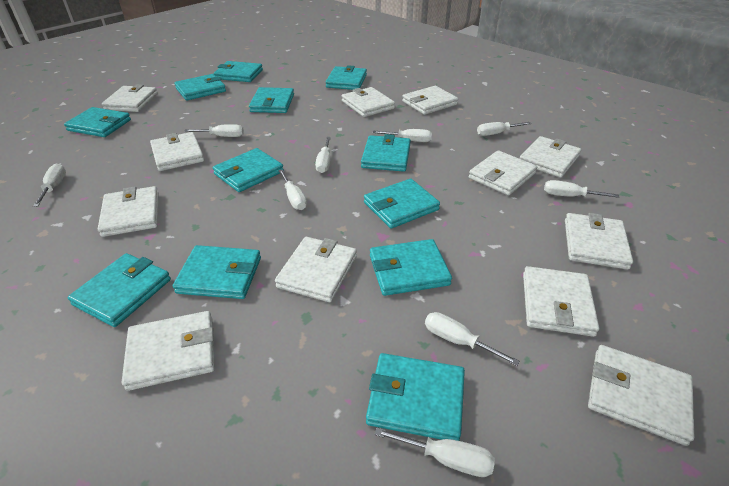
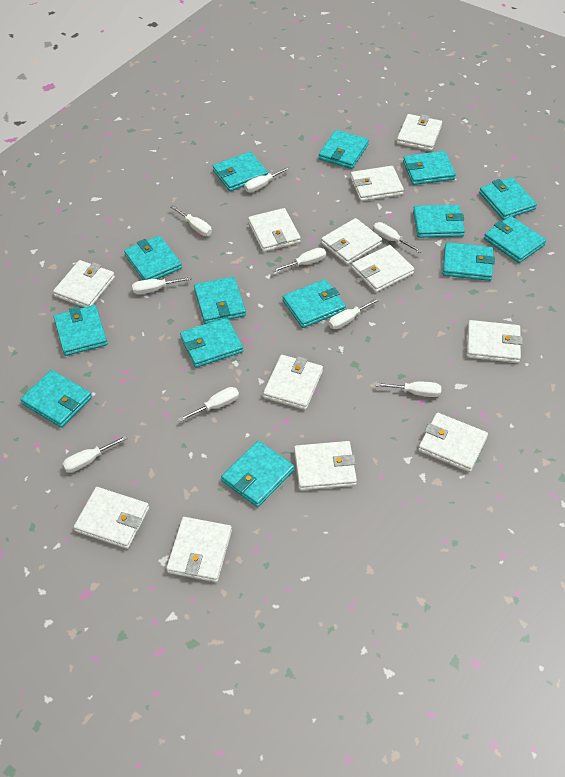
turquoise wallet: 12 -> 14

